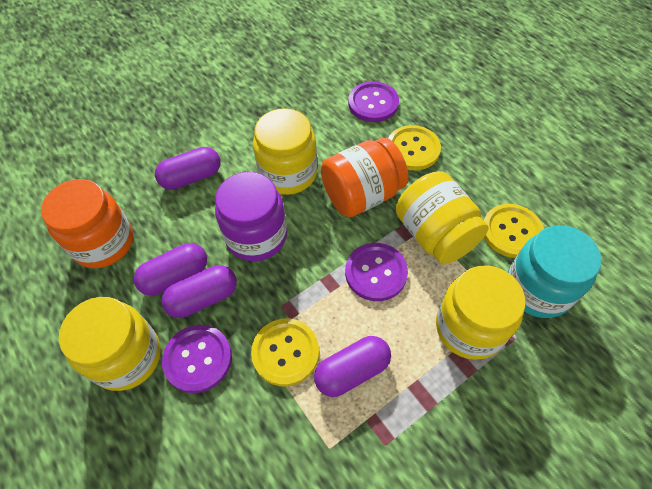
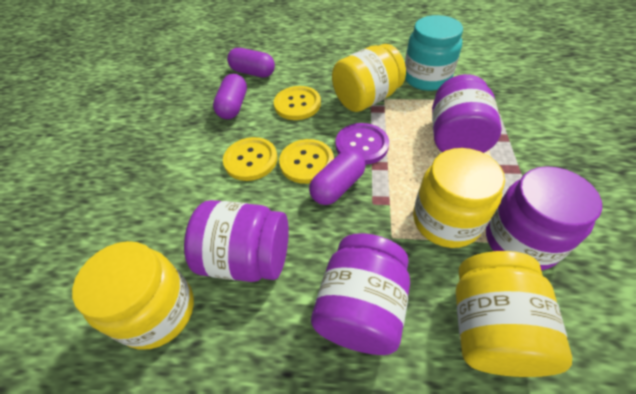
orange jar: 2 -> 0
purple button: 3 -> 1
purple capsule: 4 -> 3
purple jar: 1 -> 4

